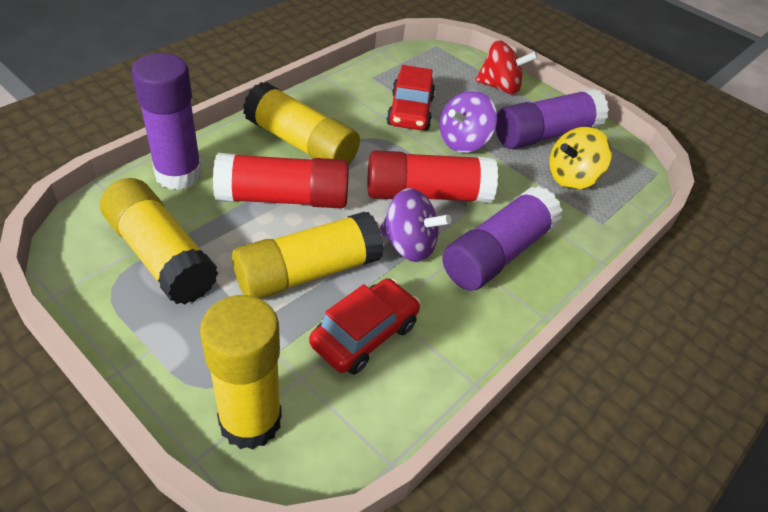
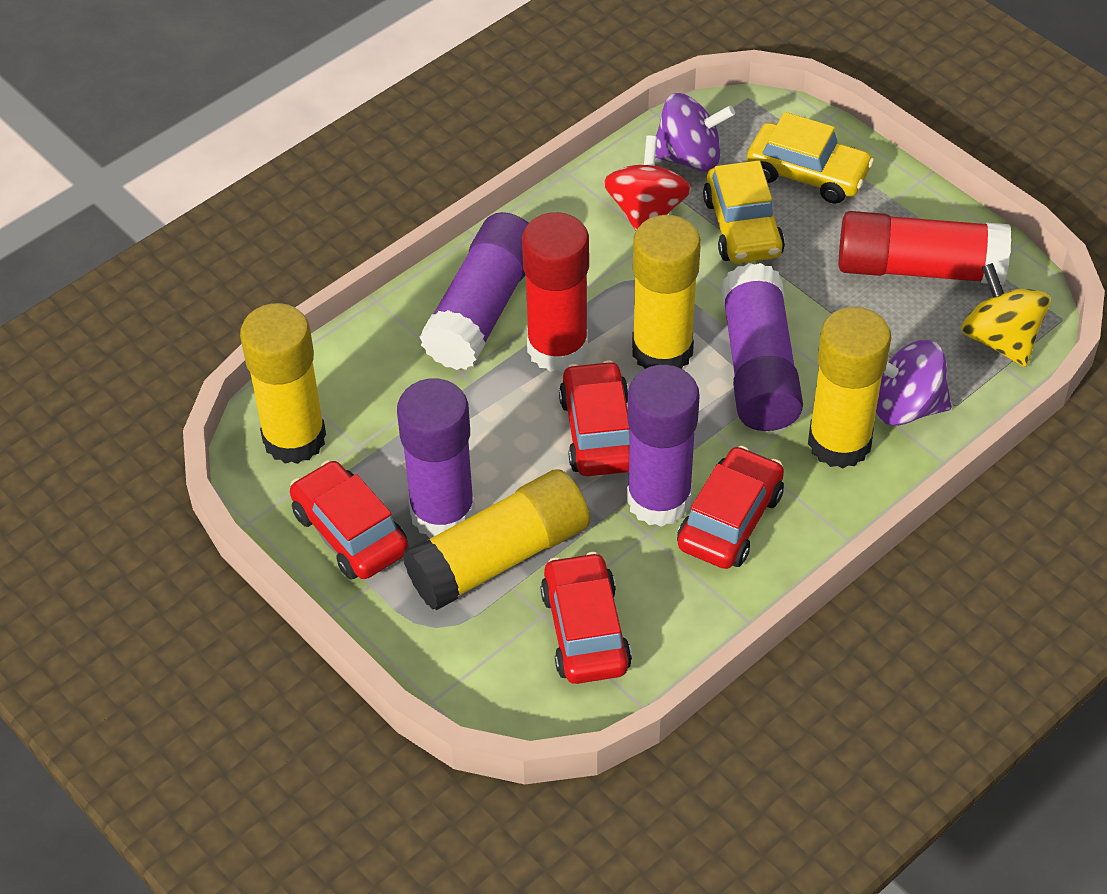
purple glue stick: 3 -> 4
red car: 2 -> 4
yellow car: 0 -> 2

